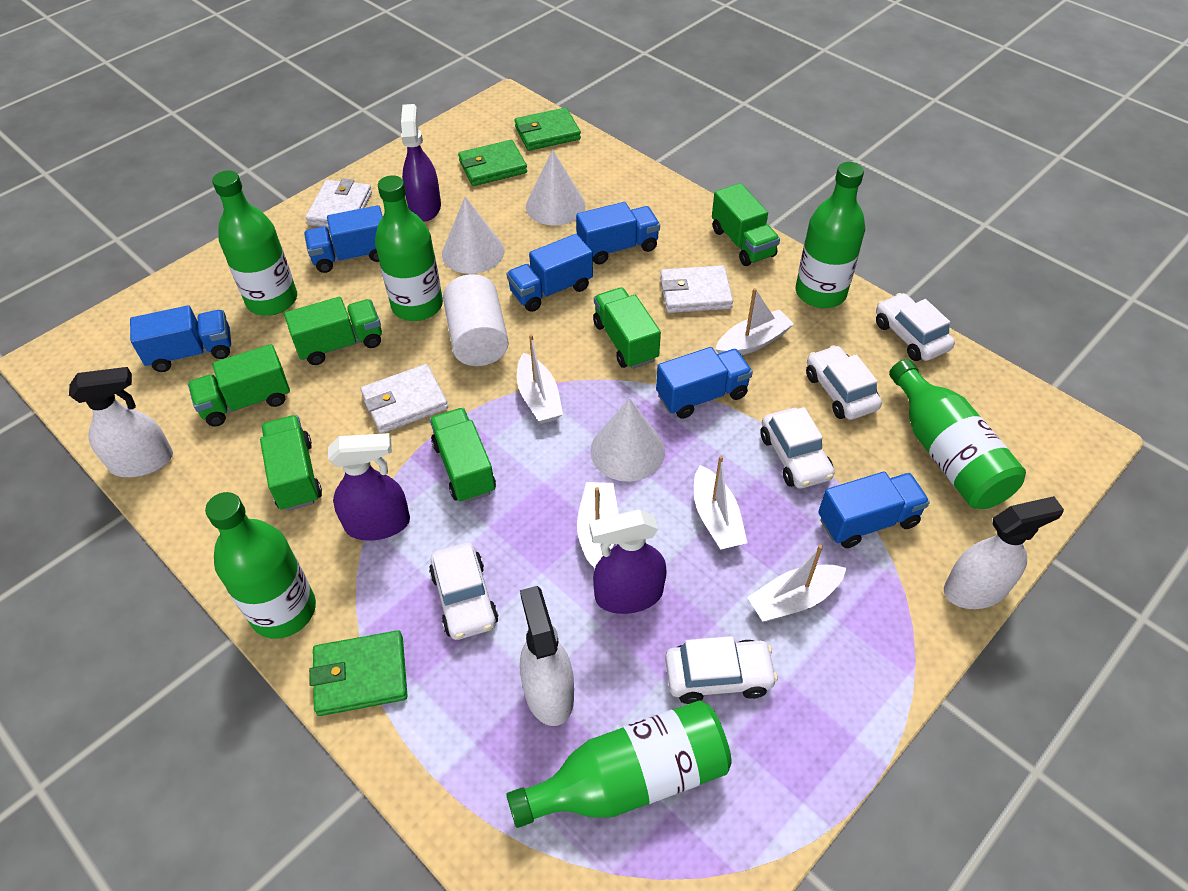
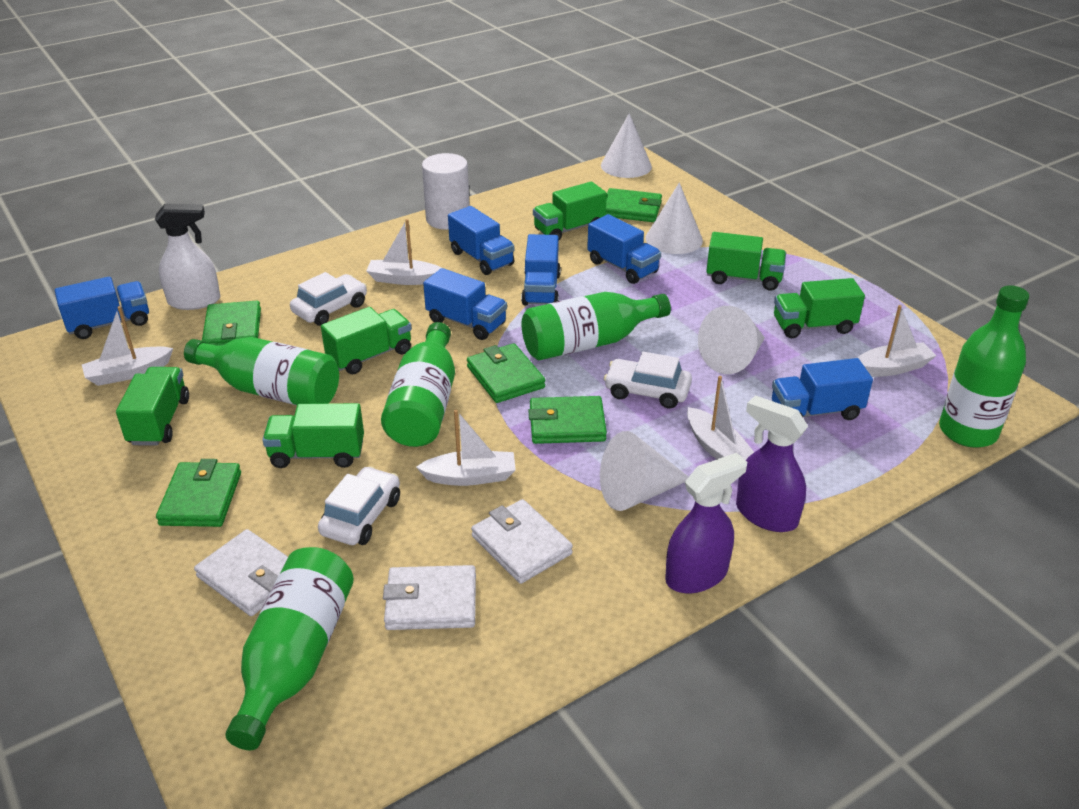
green bottle: 6 -> 5
green wallet: 3 -> 5
purple spray bottle: 3 -> 2
white car: 5 -> 3
white cone: 3 -> 4
white spray bottle: 3 -> 1

